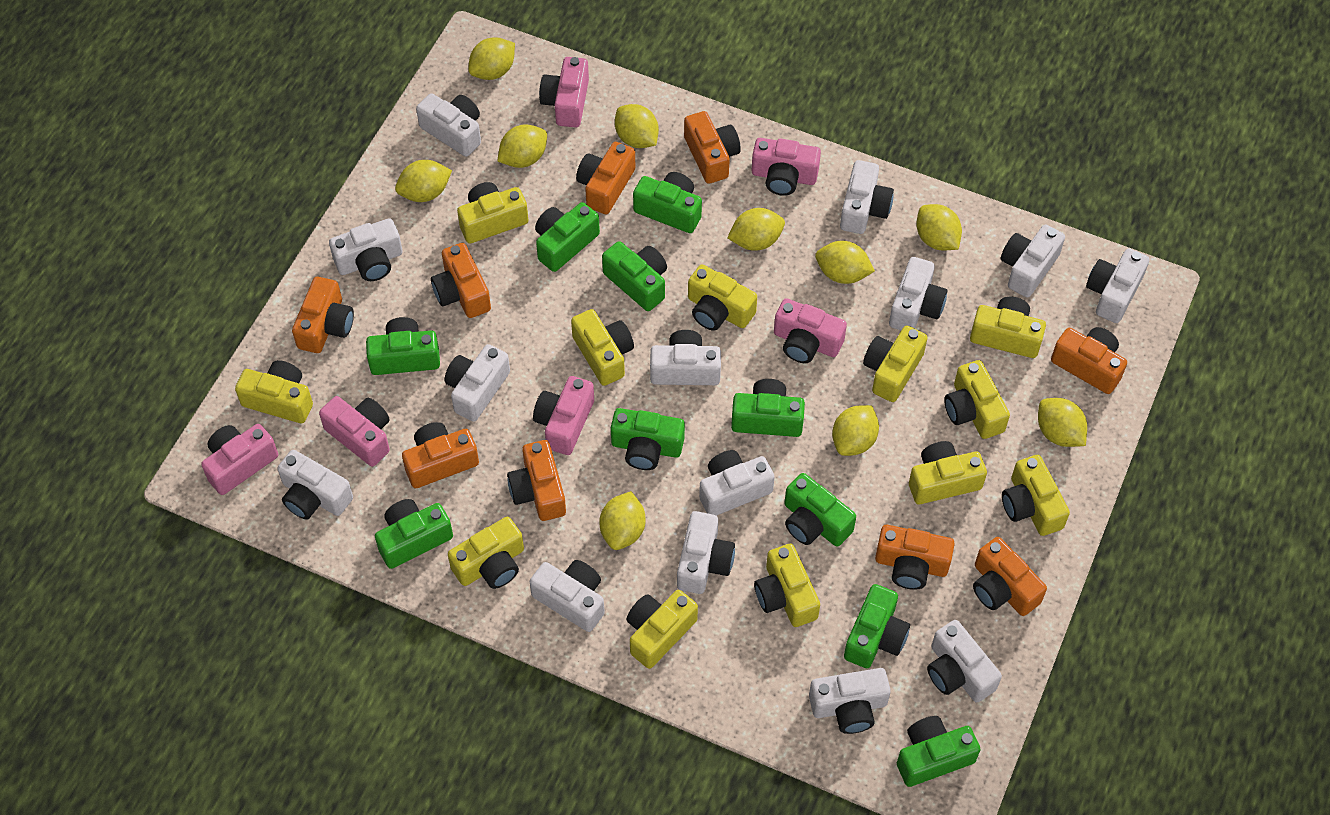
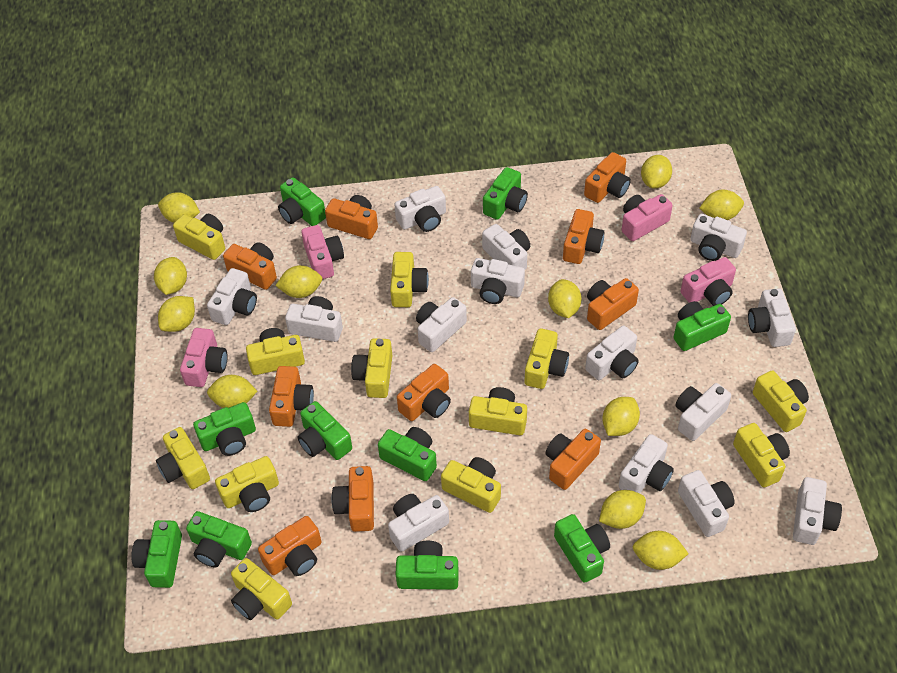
orange camera: 9 -> 10
pink camera: 6 -> 4
yellow lemon: 10 -> 11

